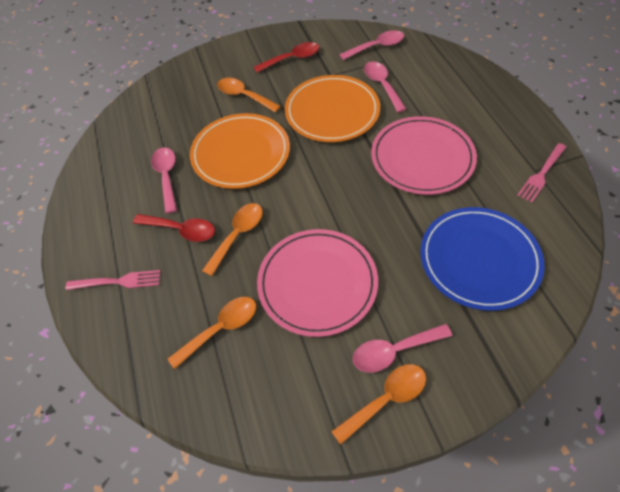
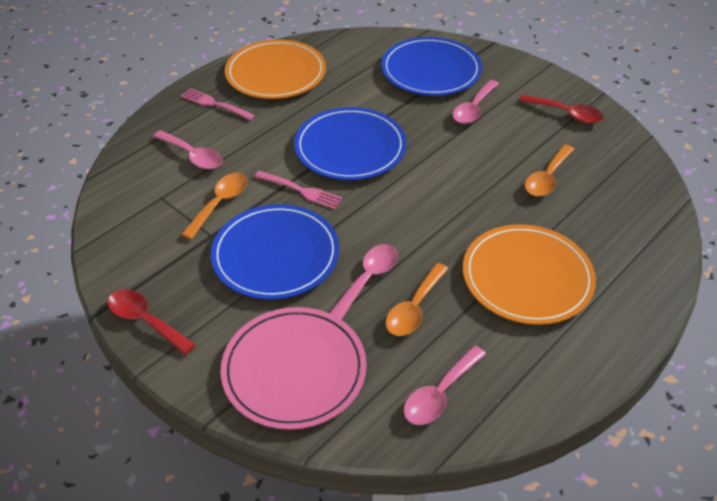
blue plate: 1 -> 3
orange spoon: 4 -> 3
pink plate: 2 -> 1

